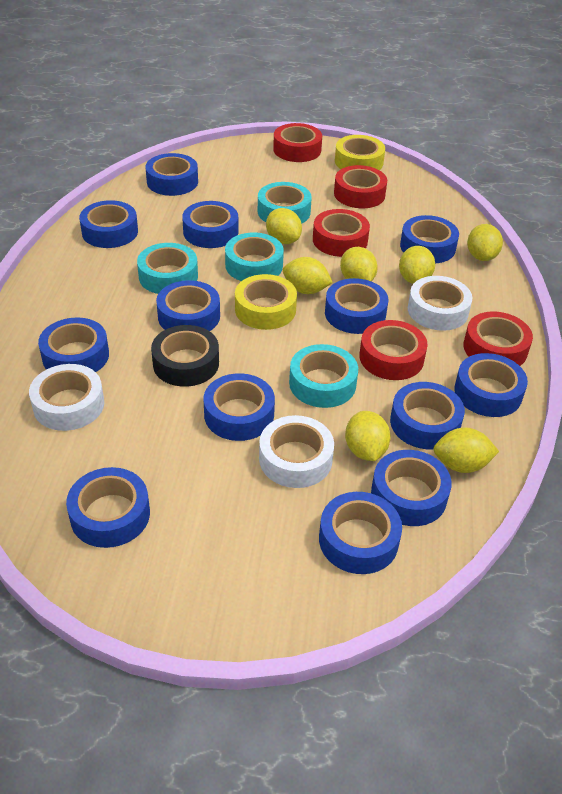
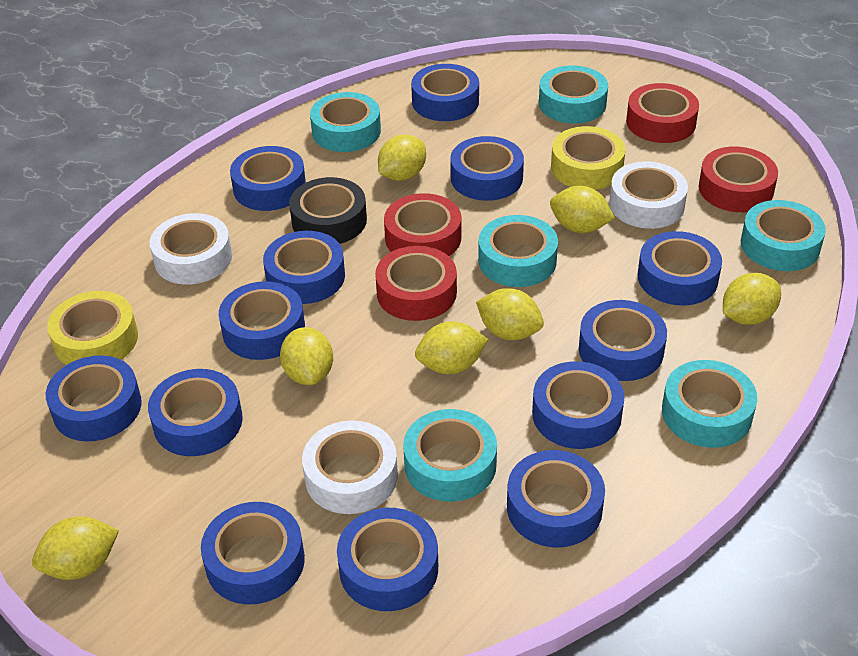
red tape: 5 -> 4
turquoise tape: 4 -> 6

